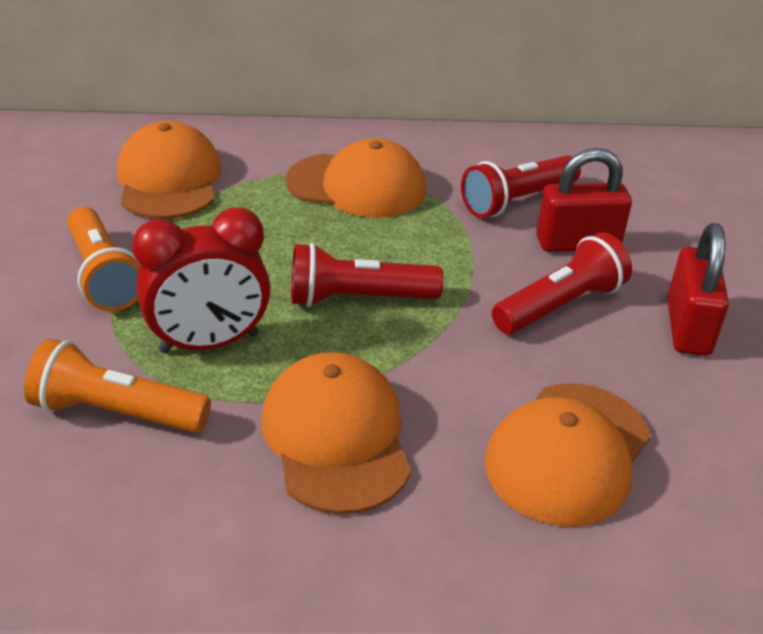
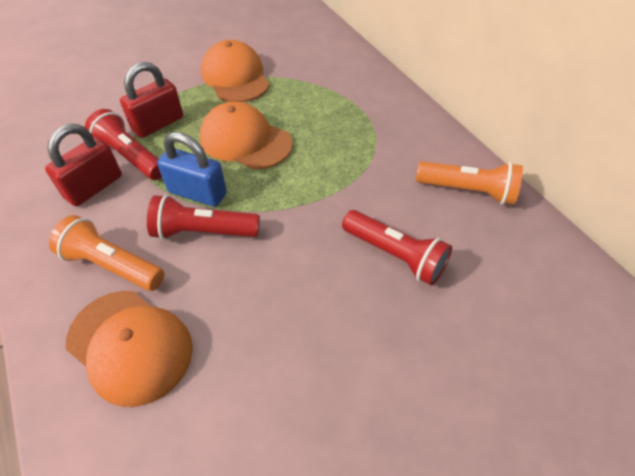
blue padlock: 0 -> 1
orange cap: 4 -> 3
red clock: 1 -> 0

